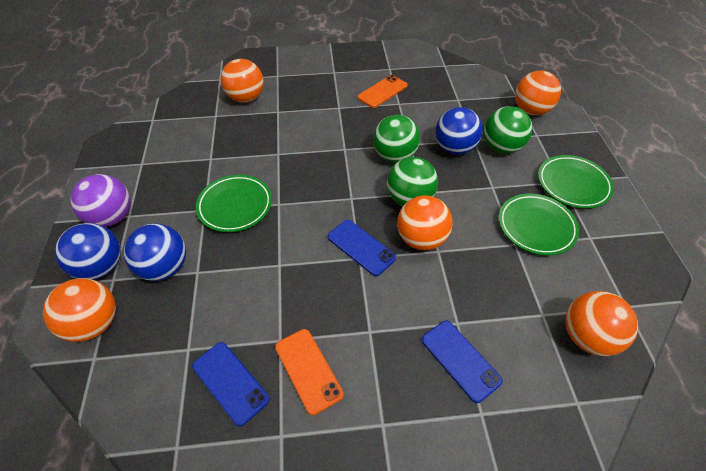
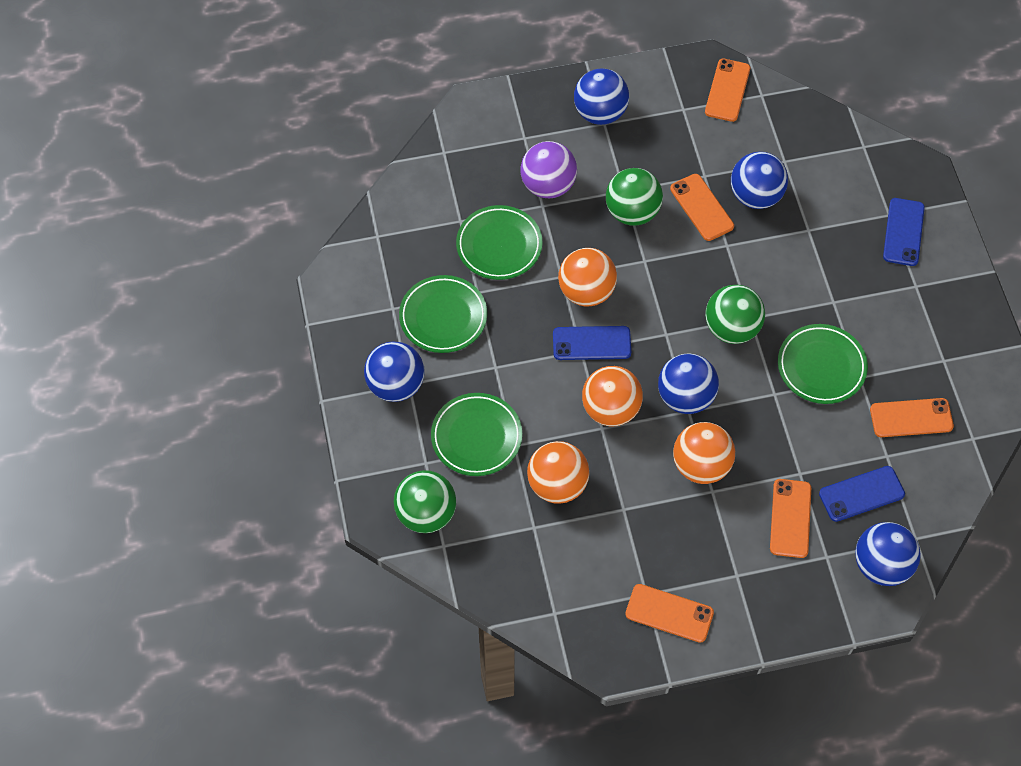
blue ball: 3 -> 5
green plate: 3 -> 4
orange ball: 5 -> 4
orange phone: 2 -> 5

